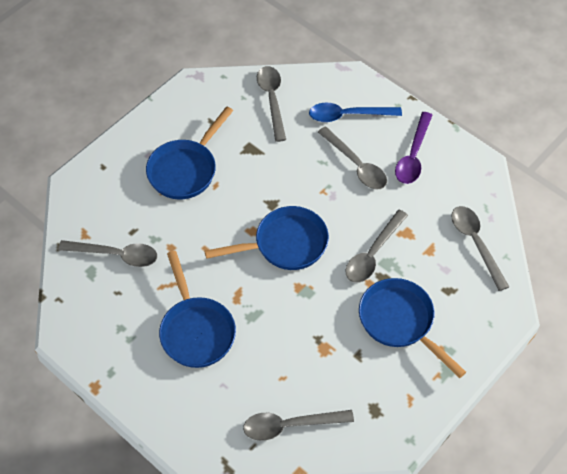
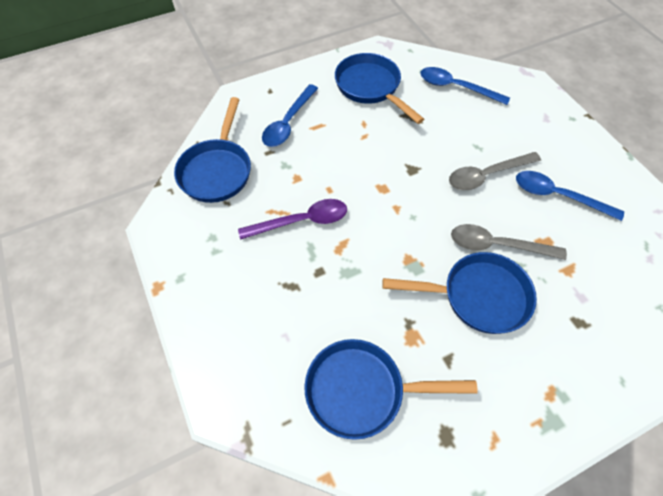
blue spoon: 1 -> 3
grey spoon: 6 -> 2

